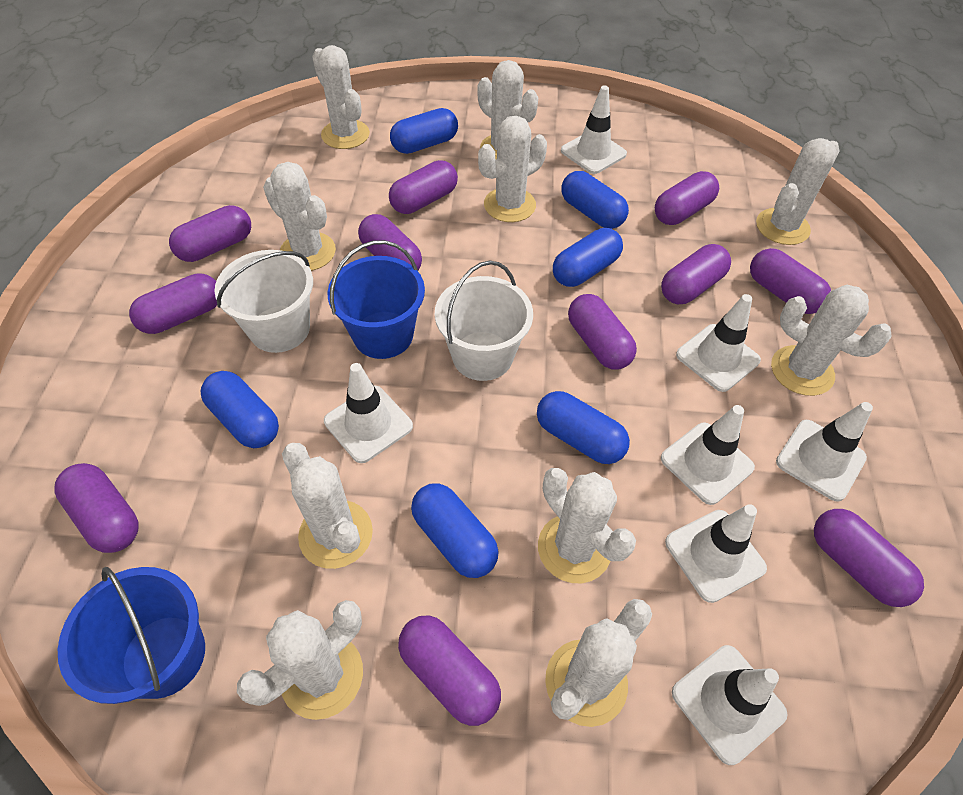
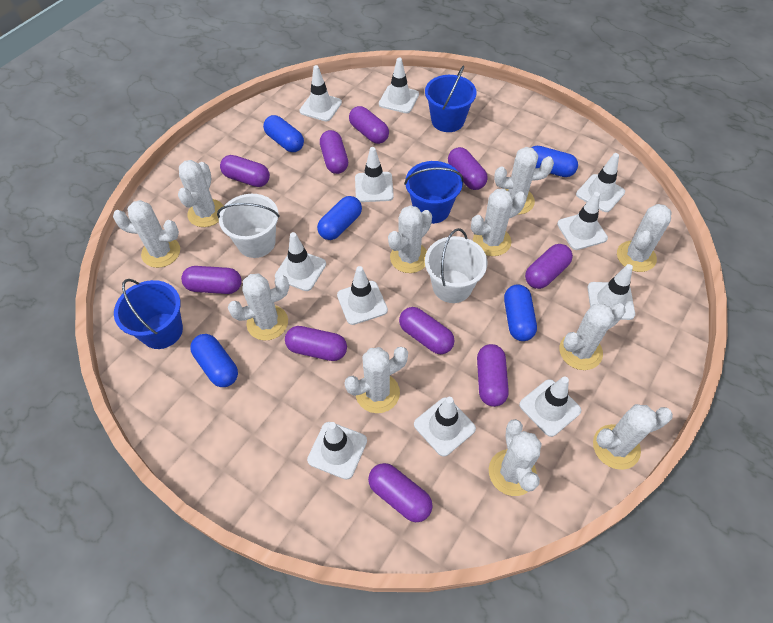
blue bucket: 2 -> 3
blue capsule: 6 -> 5
purple capsule: 11 -> 10
white cactus: 10 -> 11
white traffic cone: 7 -> 11

